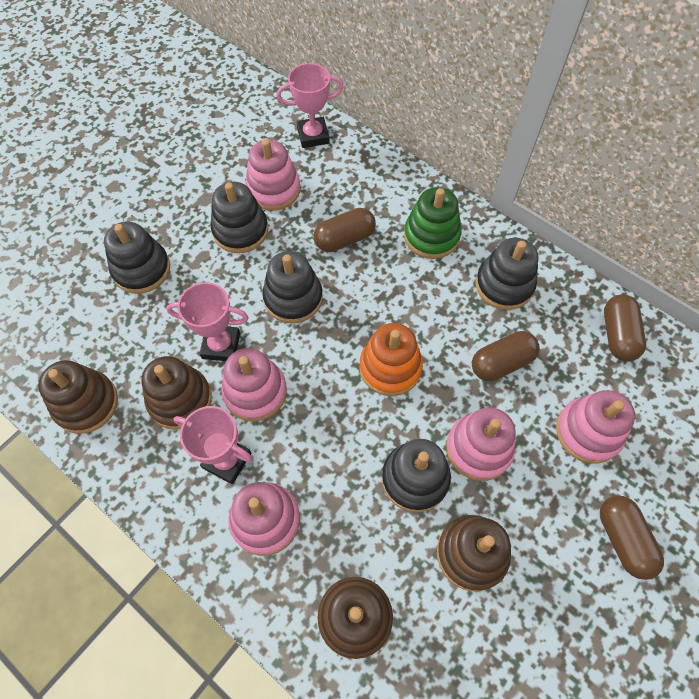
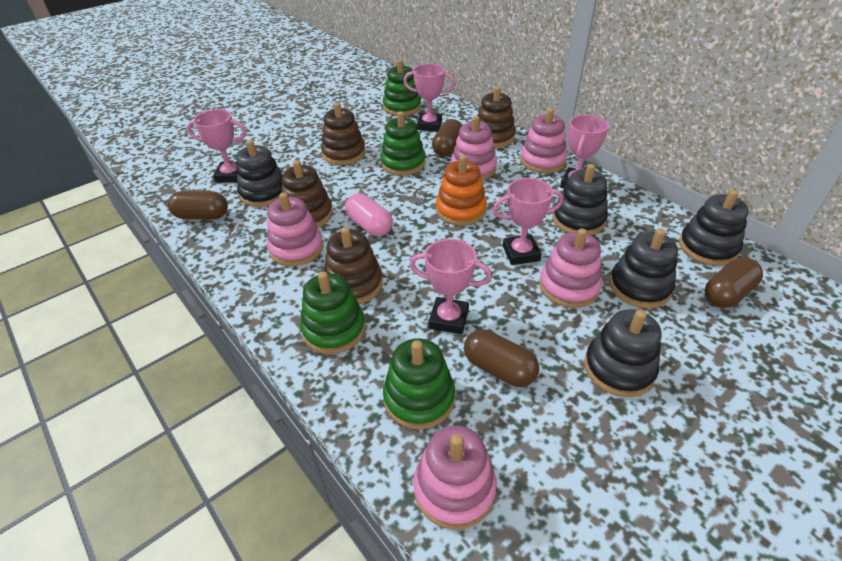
green stacking toy: 1 -> 4
pink capsule: 0 -> 1
pink trophy: 3 -> 5

